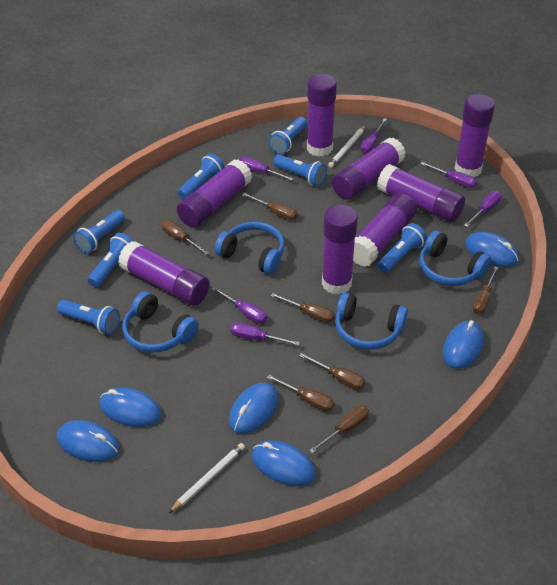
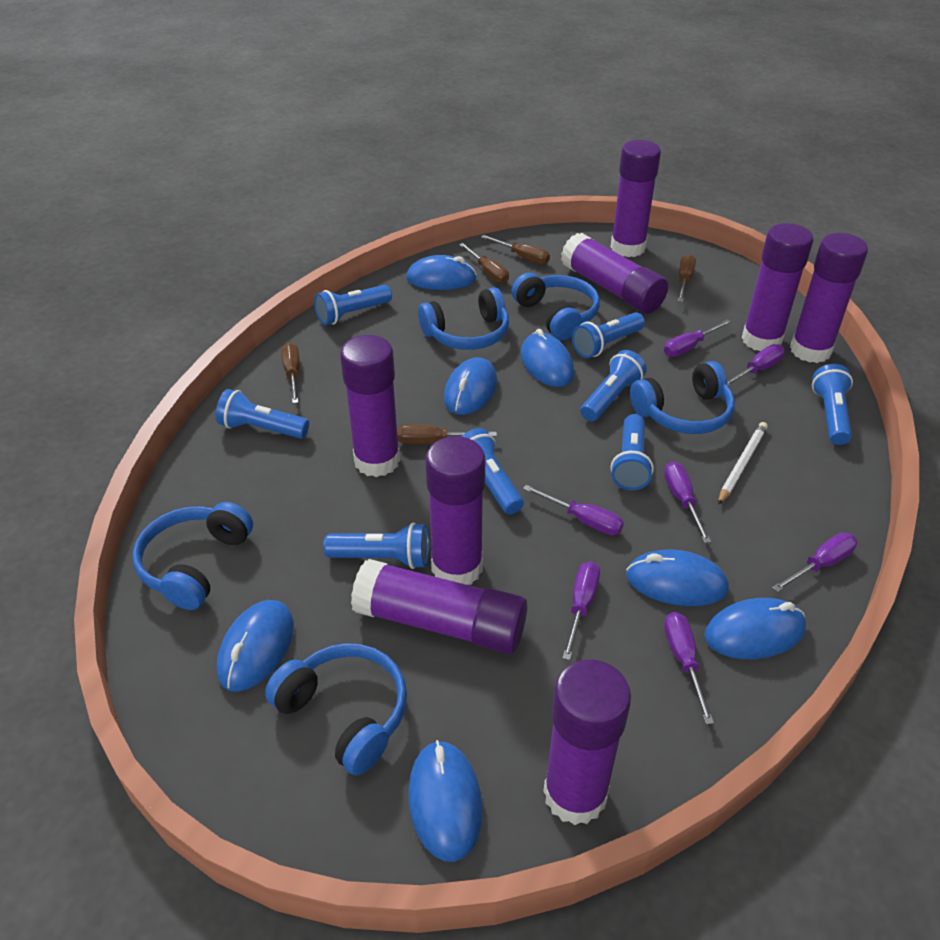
blue flashlight: 7 -> 8
blue headphones: 4 -> 5
blue mouse: 6 -> 7
brown screwdriver: 7 -> 5
purple screwdriver: 6 -> 7
white pencil: 2 -> 1

